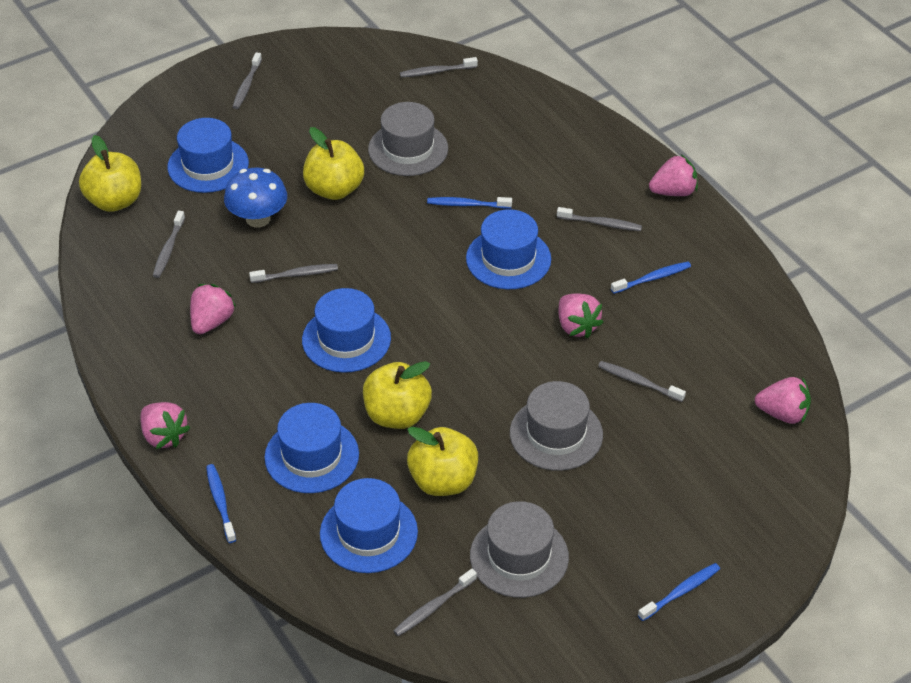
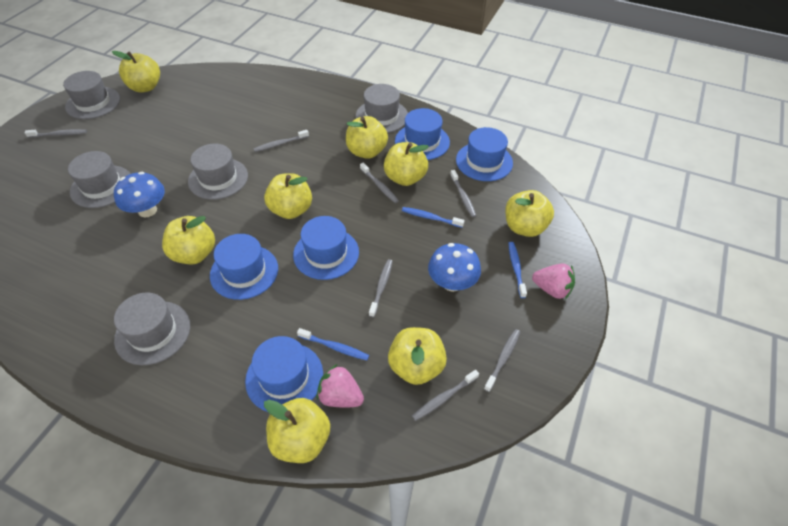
blue mushroom: 1 -> 2
blue toothbrush: 4 -> 3
grey hat: 3 -> 5
pink strawberry: 5 -> 2
yellow apple: 4 -> 8

